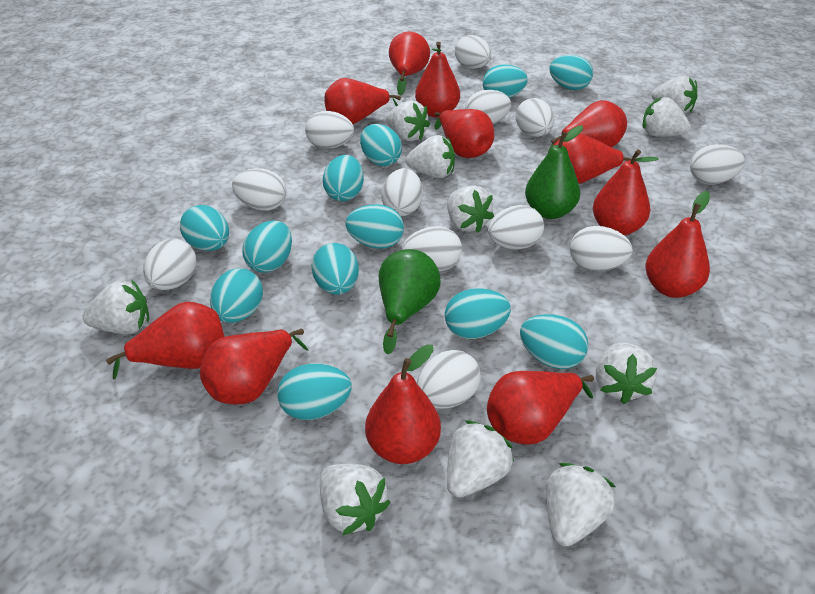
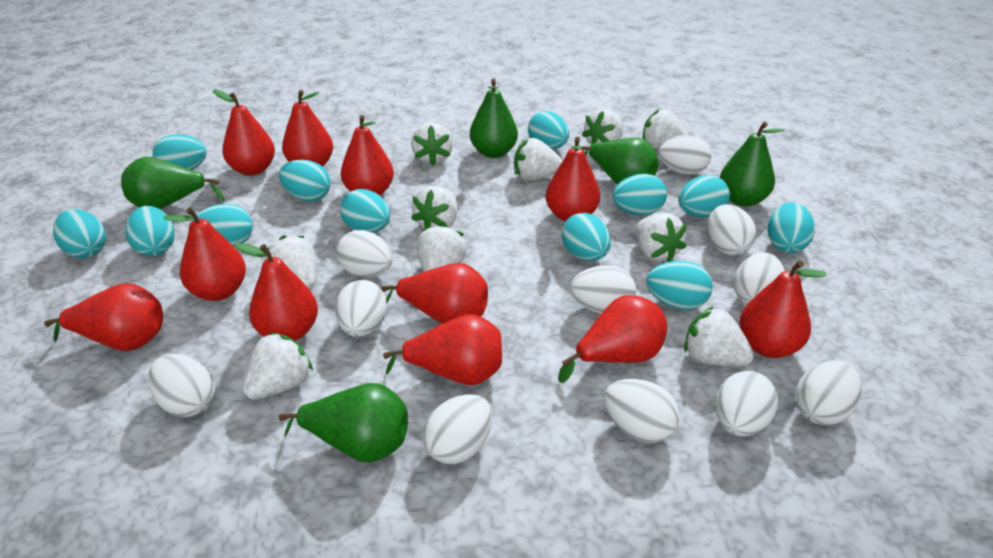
green pear: 2 -> 5
red pear: 12 -> 11
white egg: 12 -> 11

